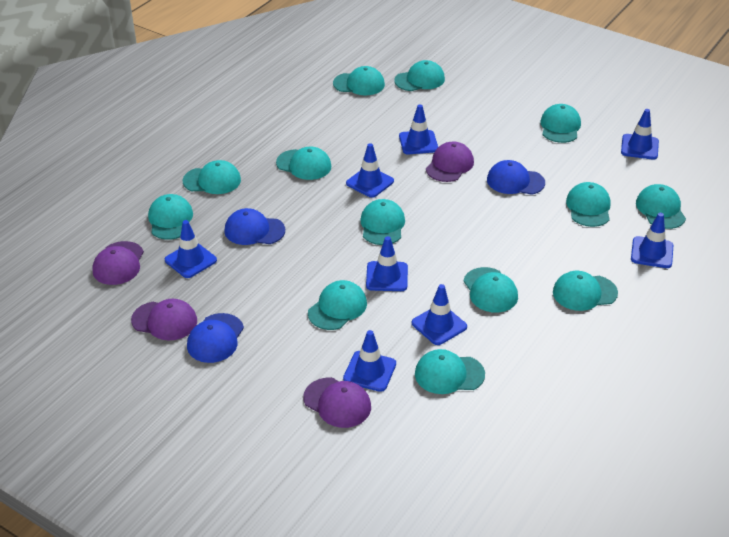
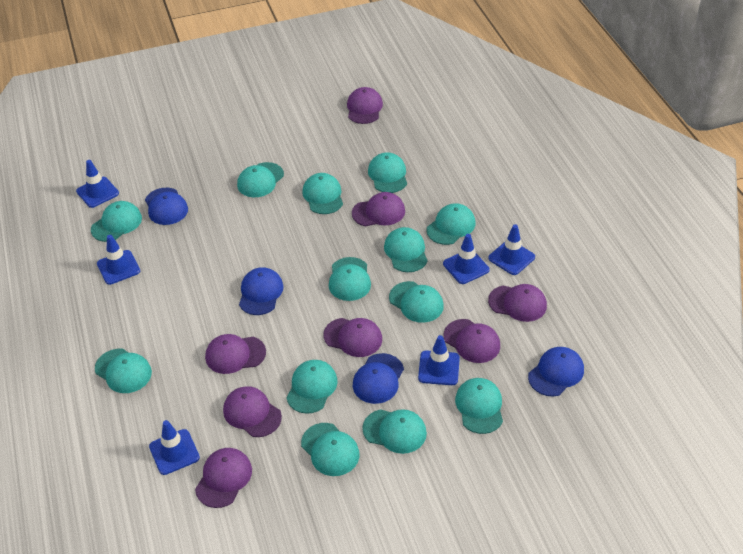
blue cap: 3 -> 4
blue traffic cone: 8 -> 6
purple cap: 4 -> 8

